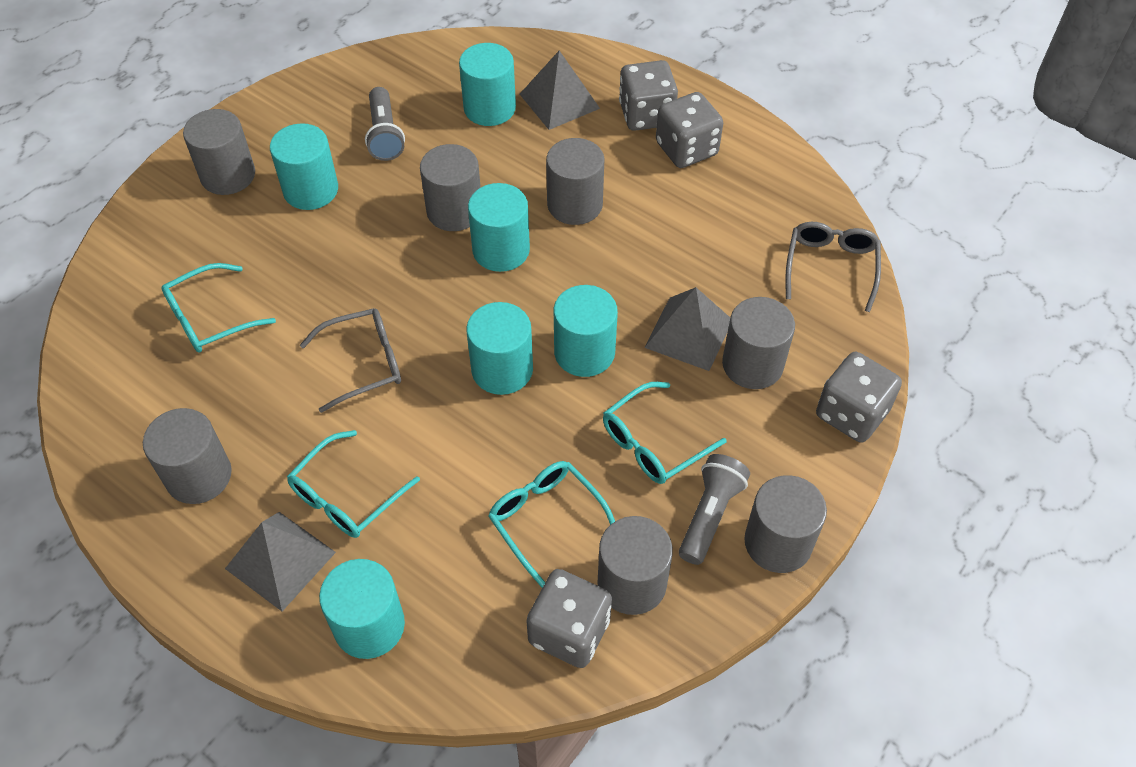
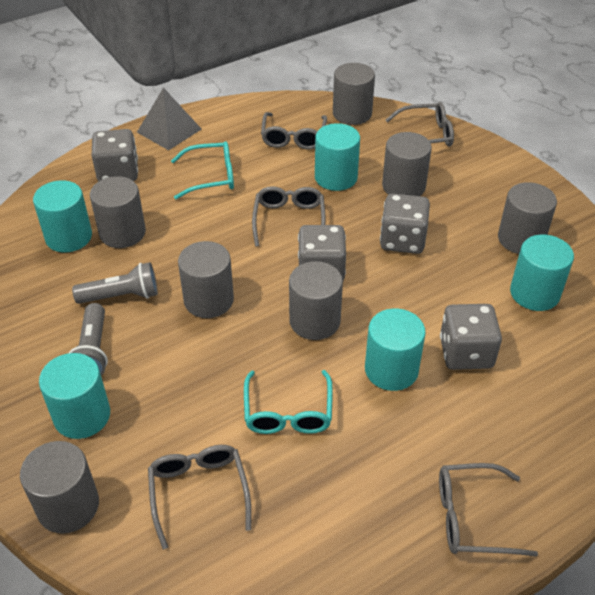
grey glasses: 2 -> 5
grey pyramid: 3 -> 1
turquoise cylinder: 6 -> 5
turquoise glasses: 4 -> 2

